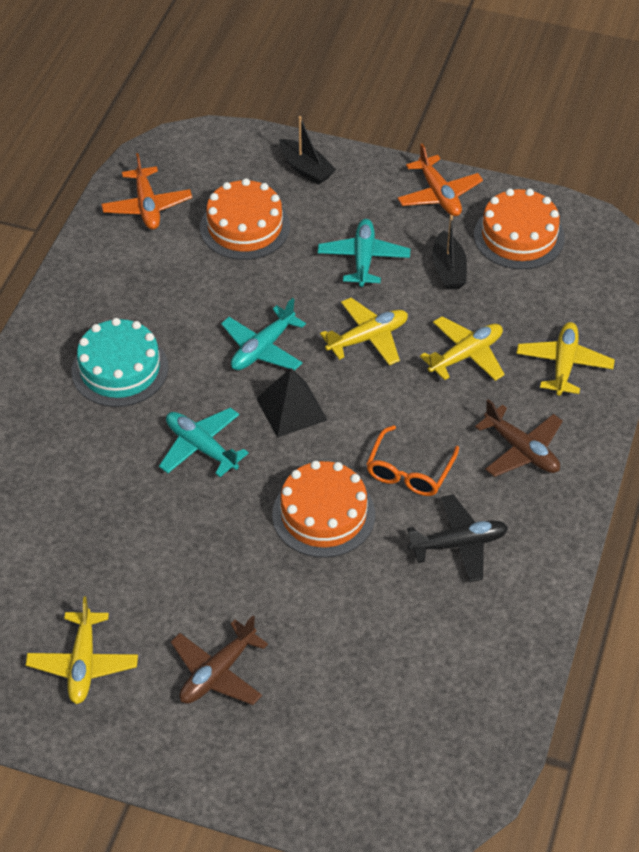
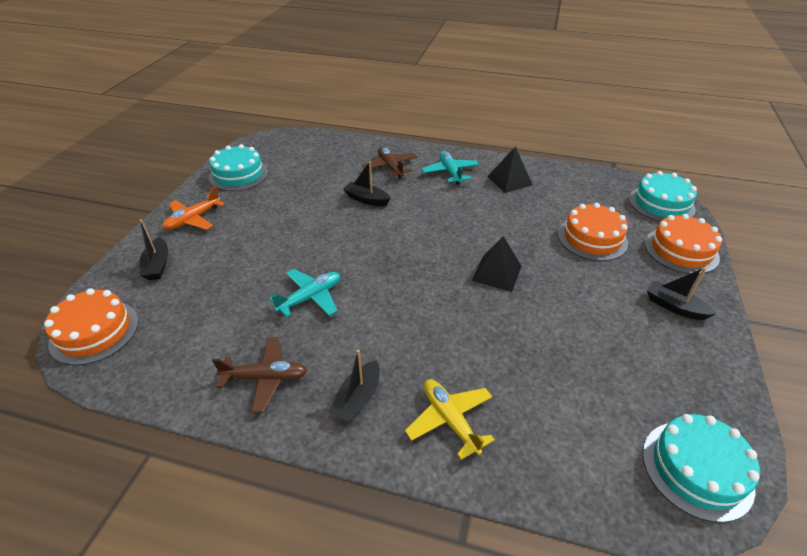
black boat: 2 -> 4
black plane: 1 -> 0
black pyramid: 1 -> 2
orange glasses: 1 -> 0
orange plane: 2 -> 1
turquoise cake: 1 -> 3
turquoise plane: 3 -> 2
yellow plane: 4 -> 1

